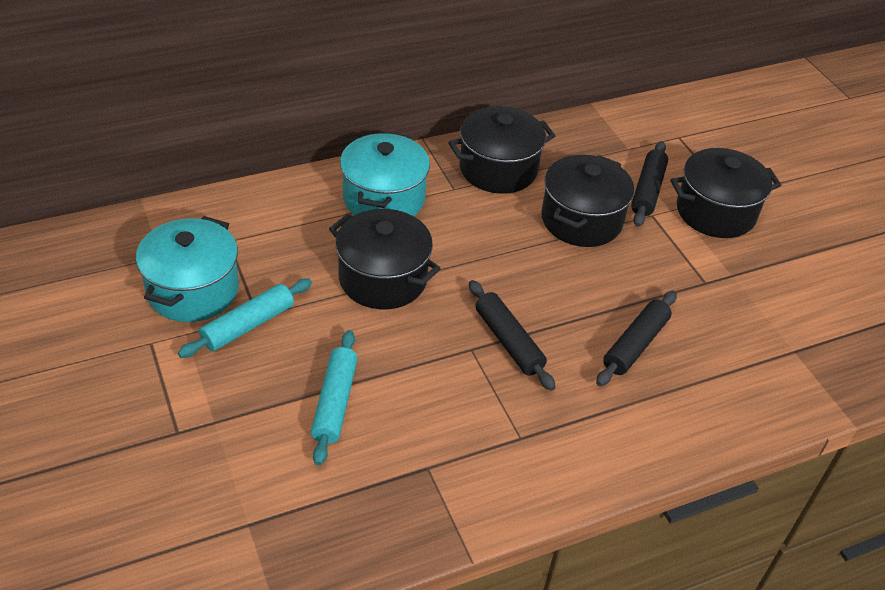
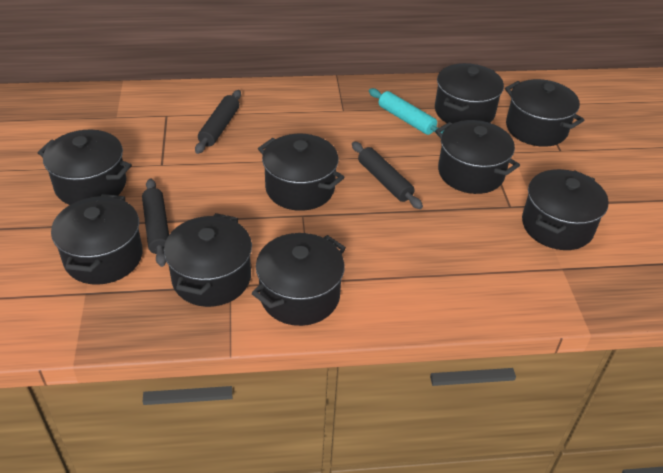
black pot: 4 -> 9
turquoise pot: 2 -> 0
turquoise rolling pin: 2 -> 1

